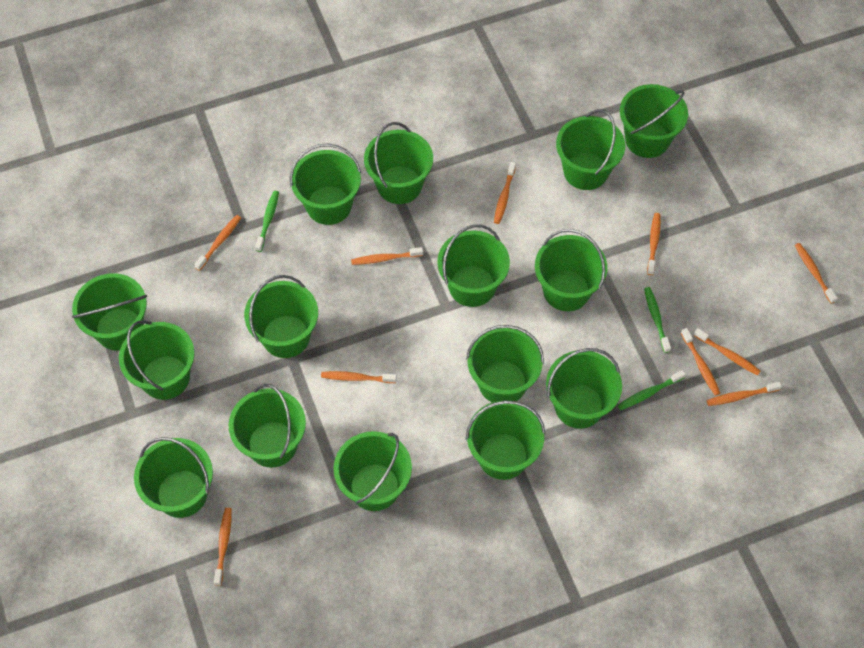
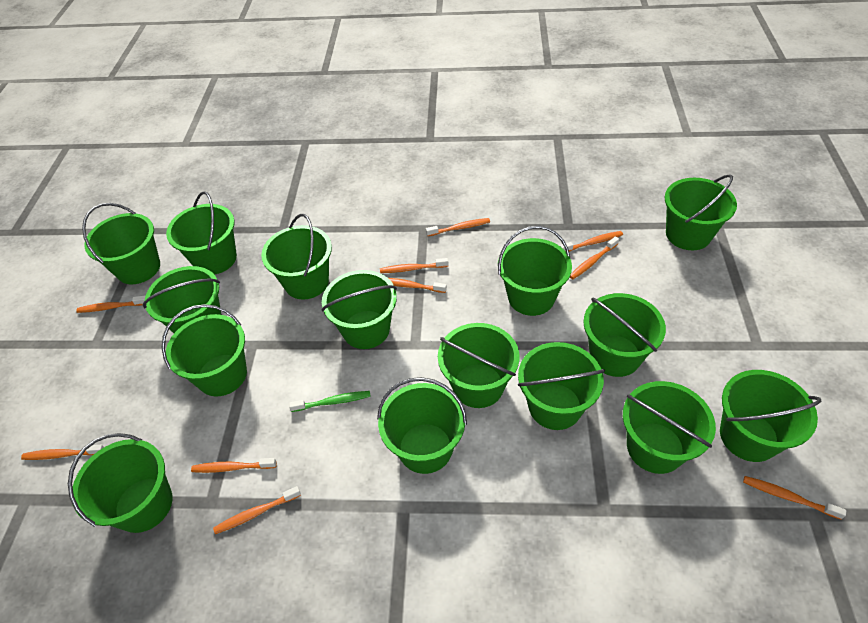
green toothbrush: 3 -> 1

